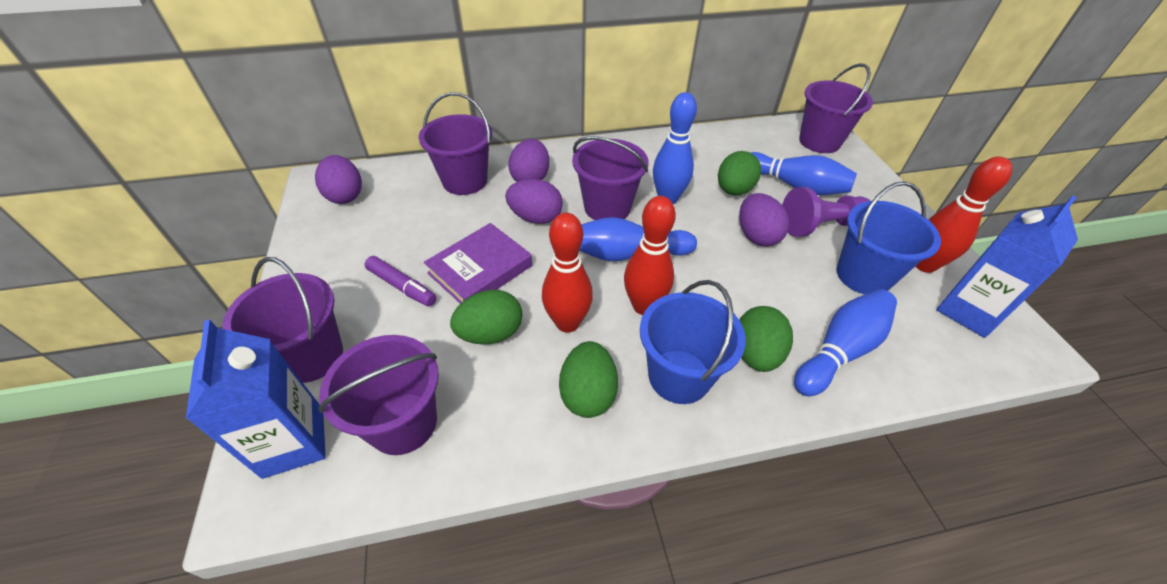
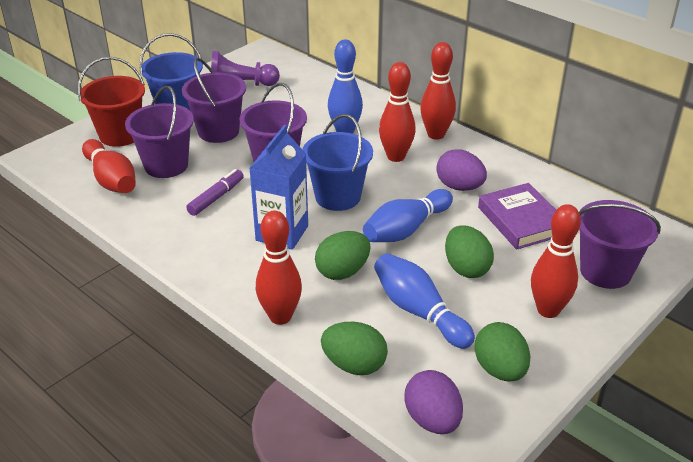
blue bowling pin: 4 -> 3
blue carton: 2 -> 1
purple bucket: 5 -> 4
purple egg: 4 -> 2
red bowling pin: 3 -> 5
red bucket: 0 -> 1

